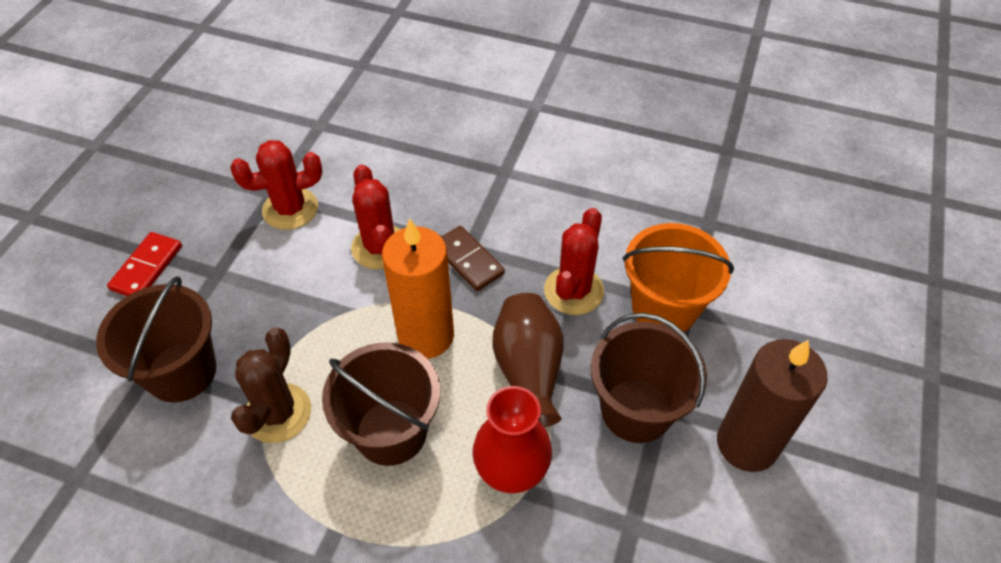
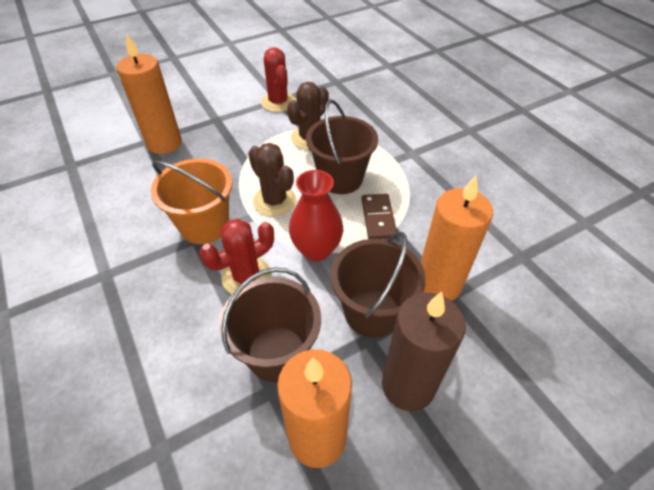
brown cactus: 1 -> 2
brown vase: 1 -> 0
orange candle: 1 -> 3
red cactus: 3 -> 2
red domino: 1 -> 0

